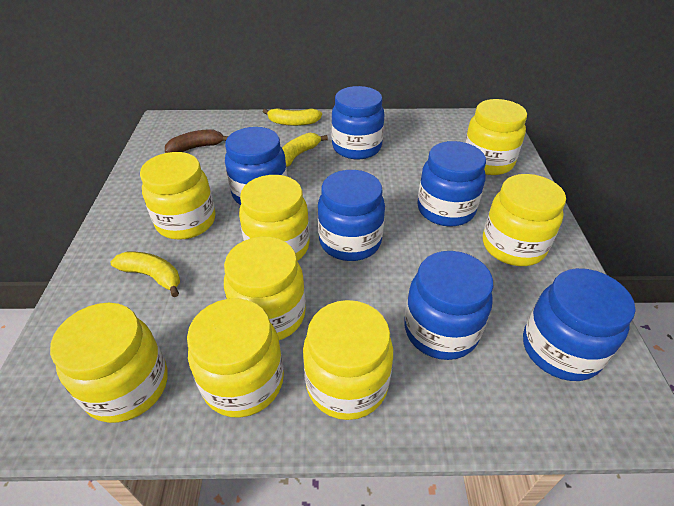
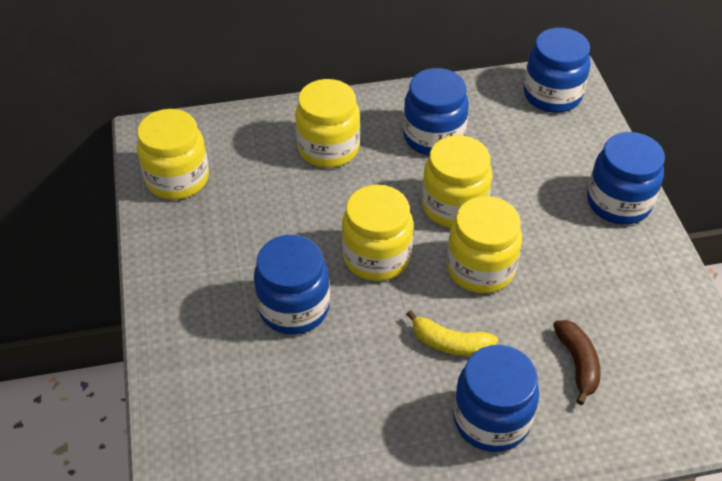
blue jar: 6 -> 5
yellow banana: 3 -> 1
yellow jar: 8 -> 5

